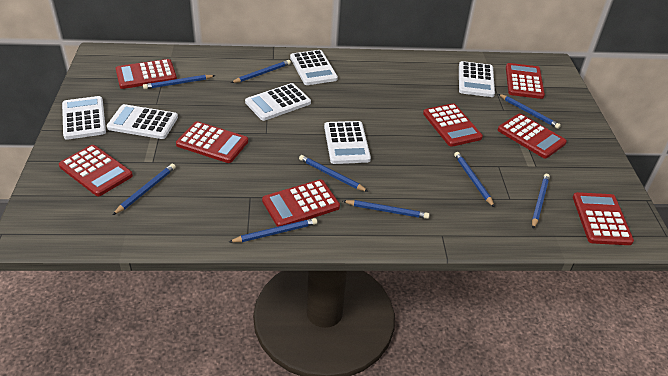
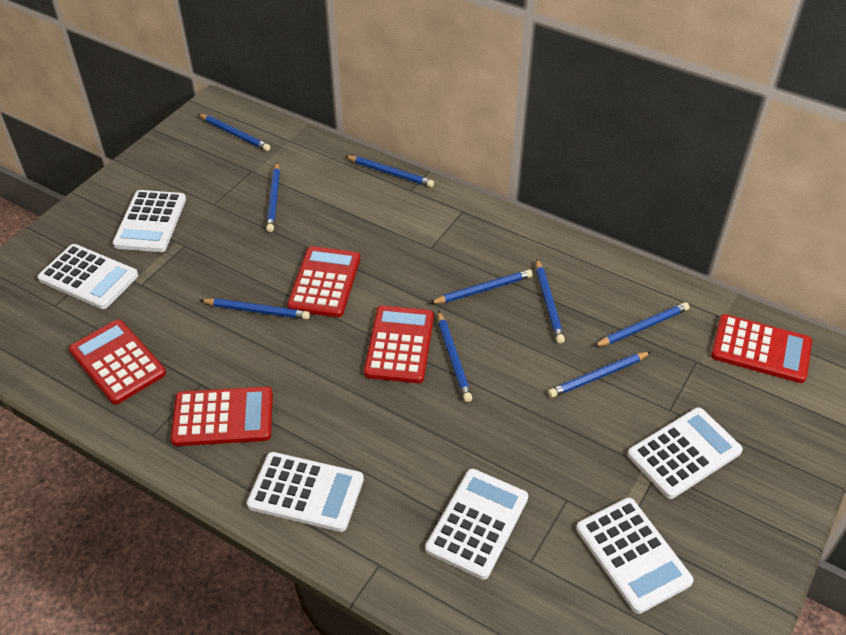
red calculator: 8 -> 5

